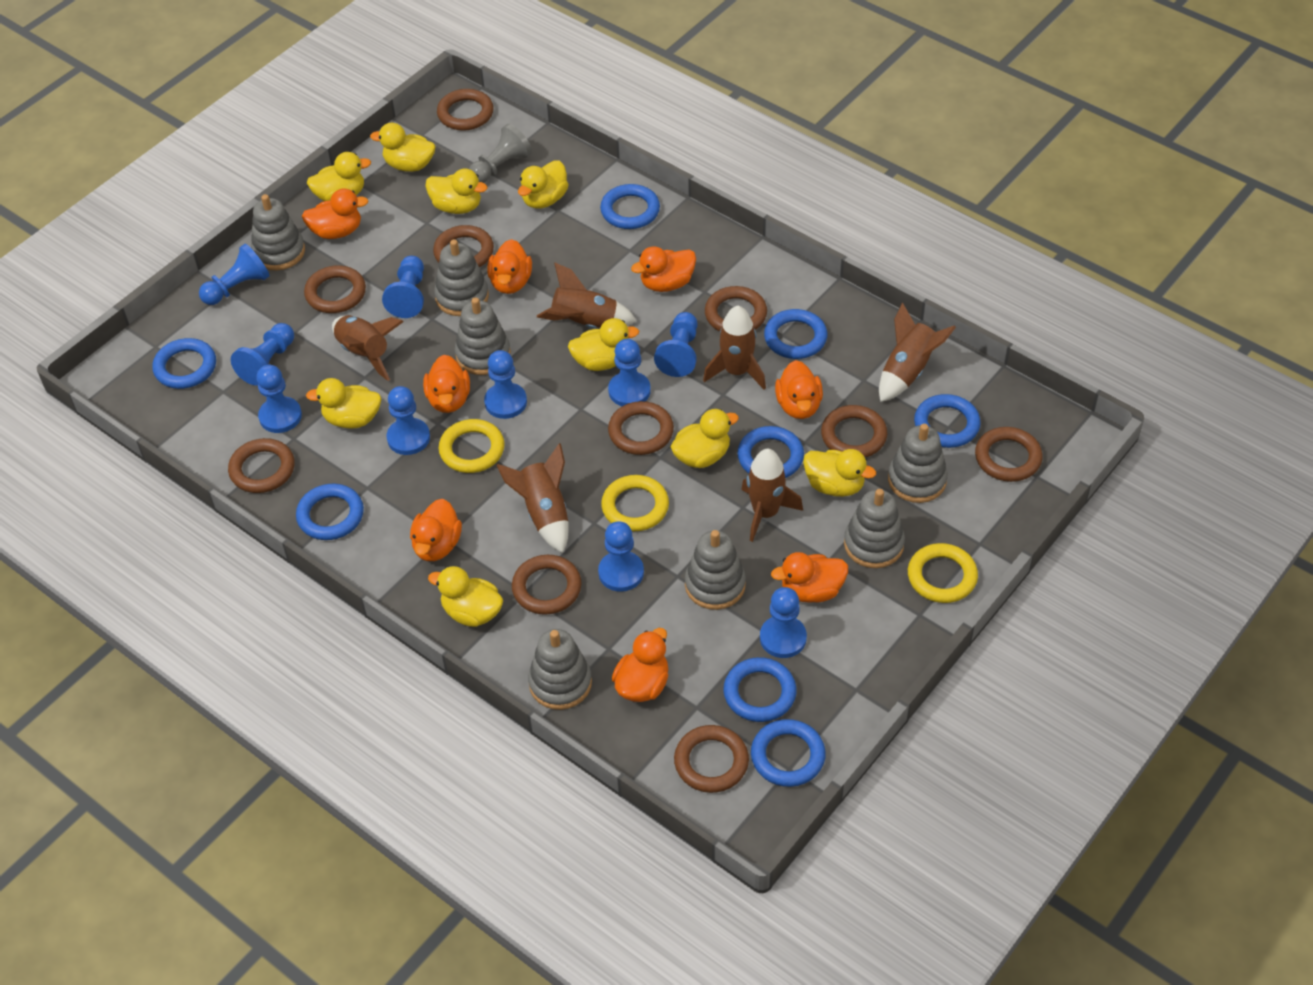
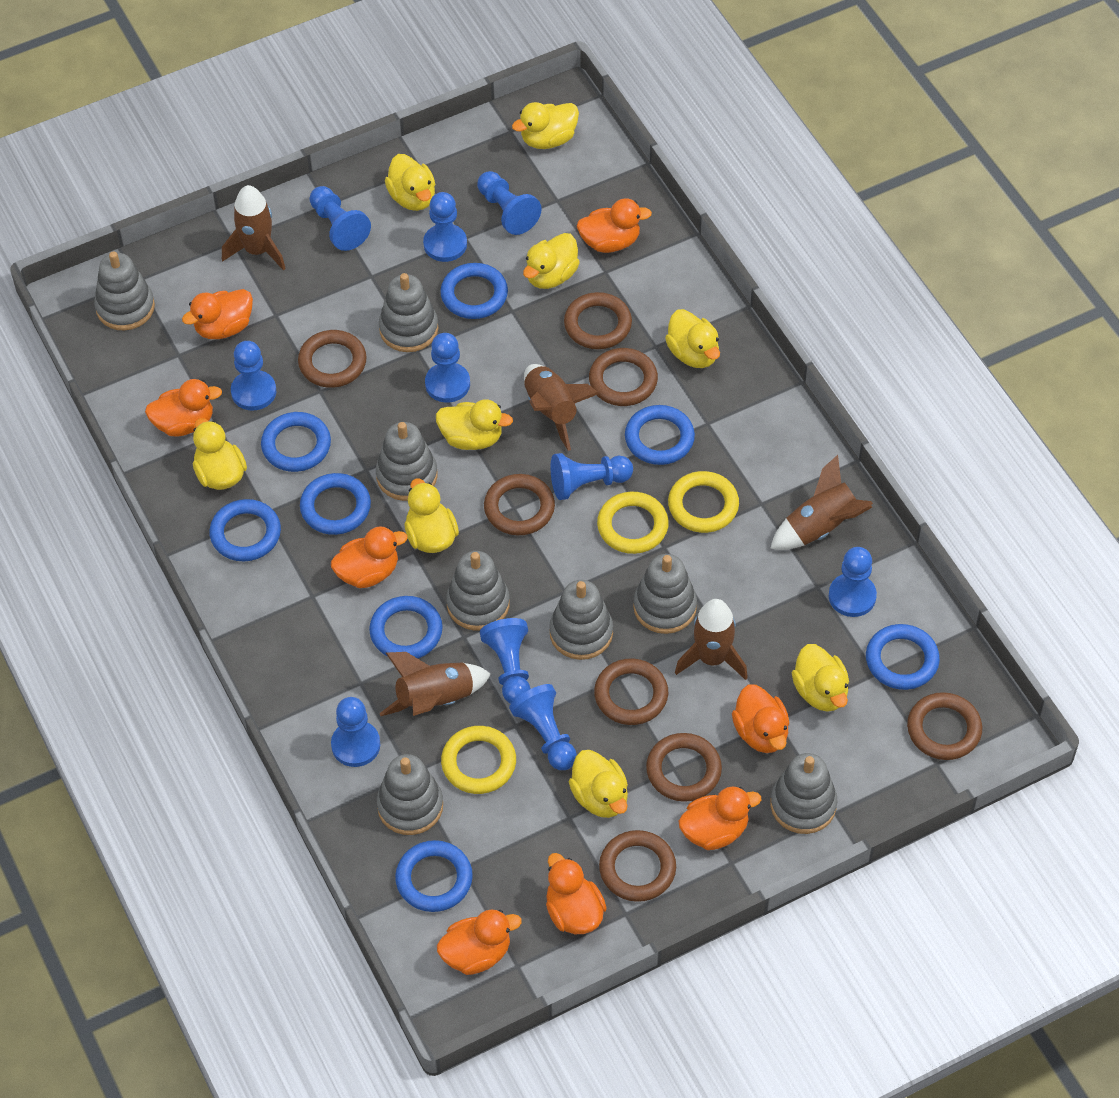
brown ring: 10 -> 8
brown rocket: 6 -> 5
grey pawn: 1 -> 0
grey stacking toy: 7 -> 8

